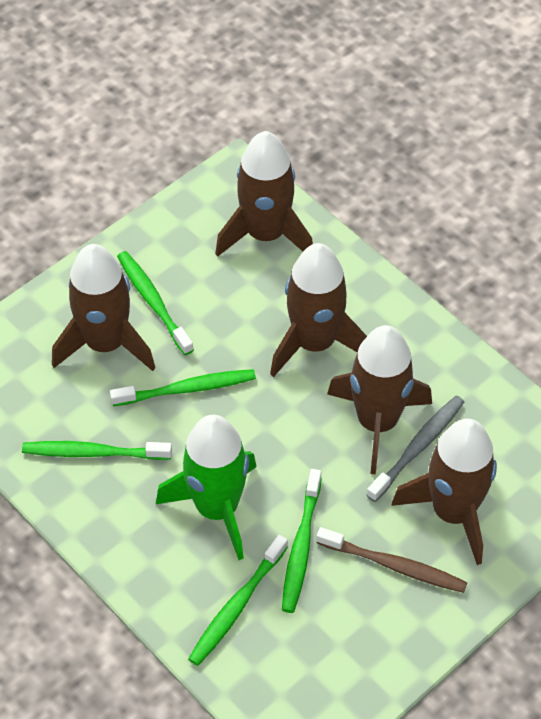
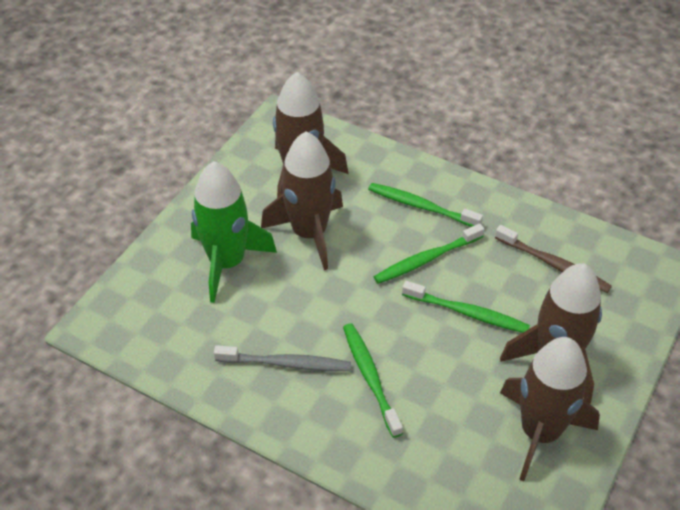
brown rocket: 5 -> 4
green toothbrush: 5 -> 4

